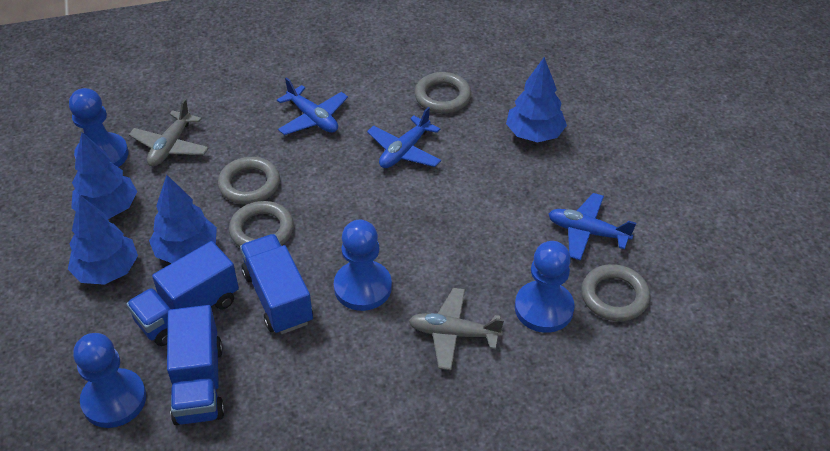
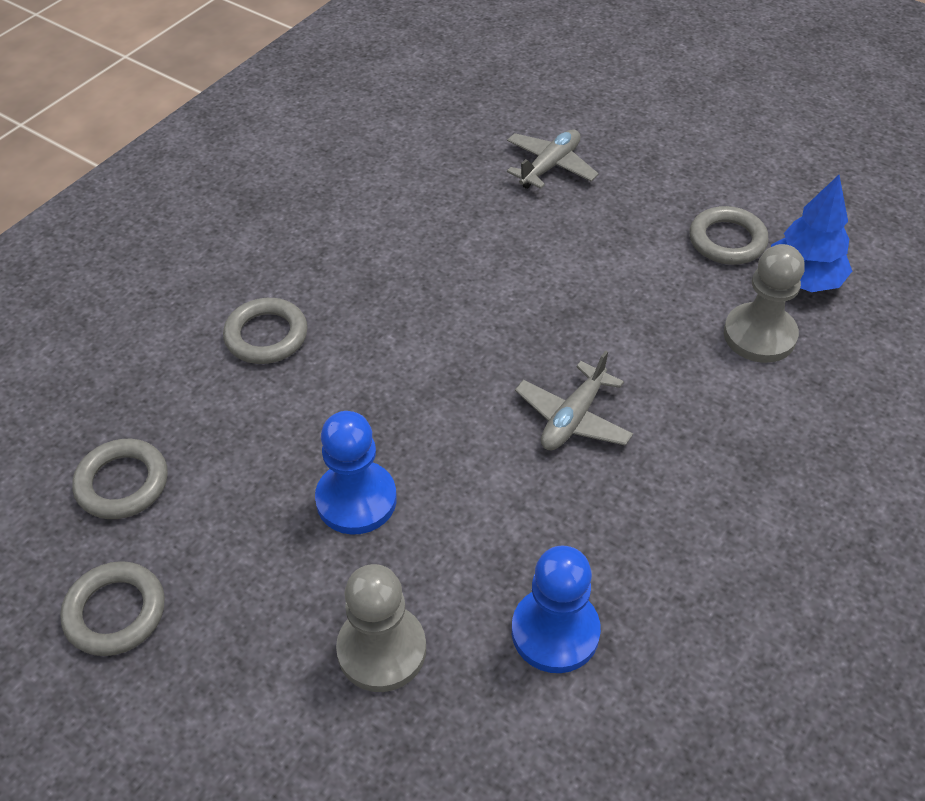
blue pawn: 4 -> 2
blue plane: 3 -> 0
blue tree: 4 -> 1
blue truck: 3 -> 0
grey pawn: 0 -> 2

